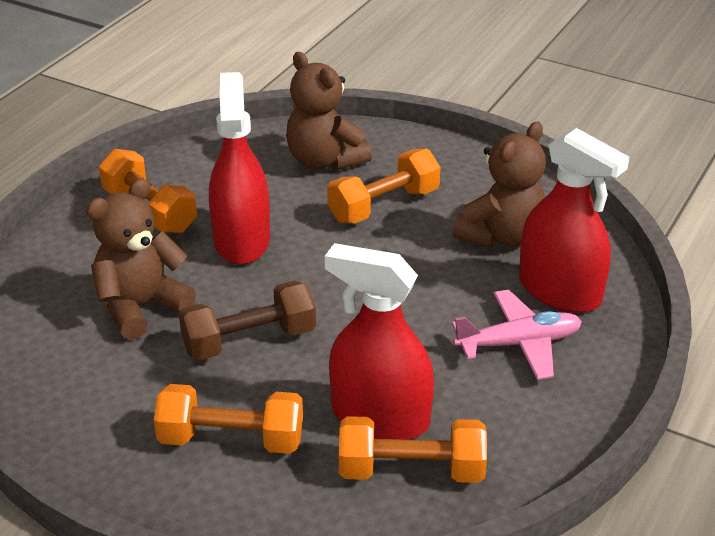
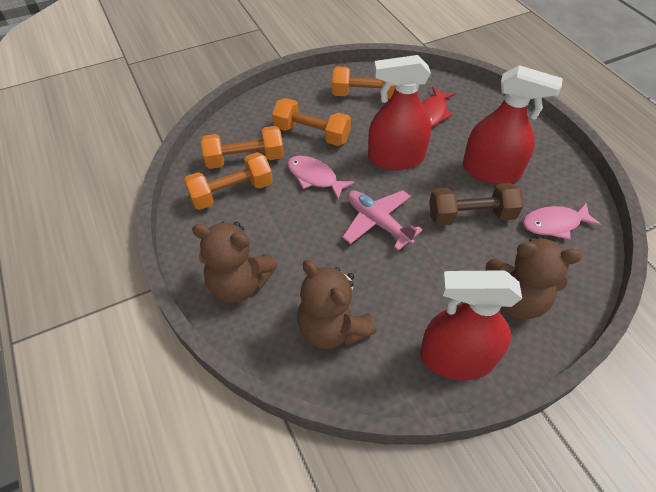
pink fish: 0 -> 2
red fish: 0 -> 1

